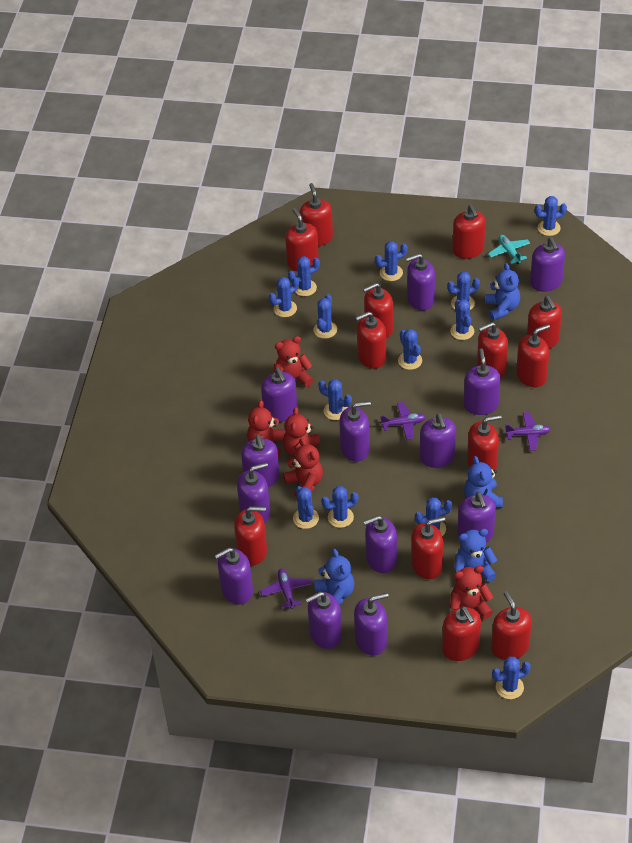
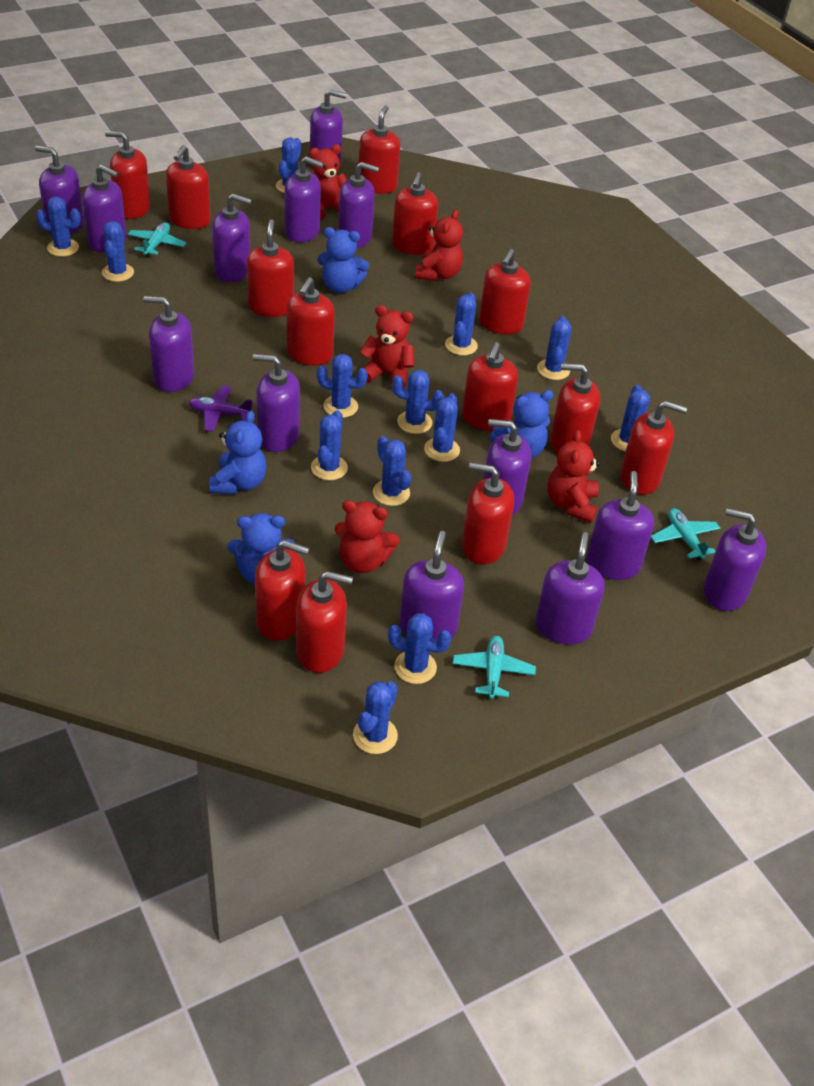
purple plane: 3 -> 1
turquoise plane: 1 -> 3

